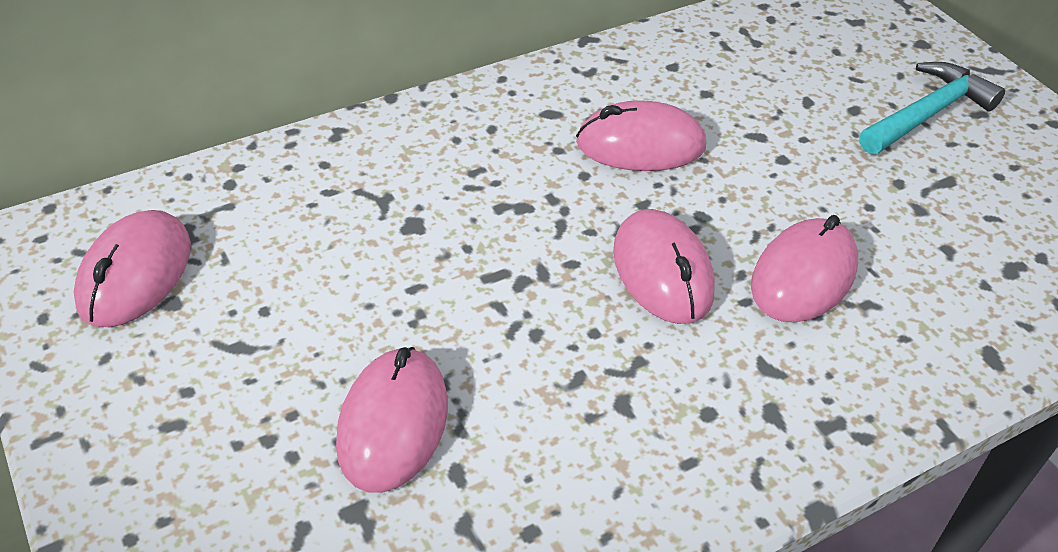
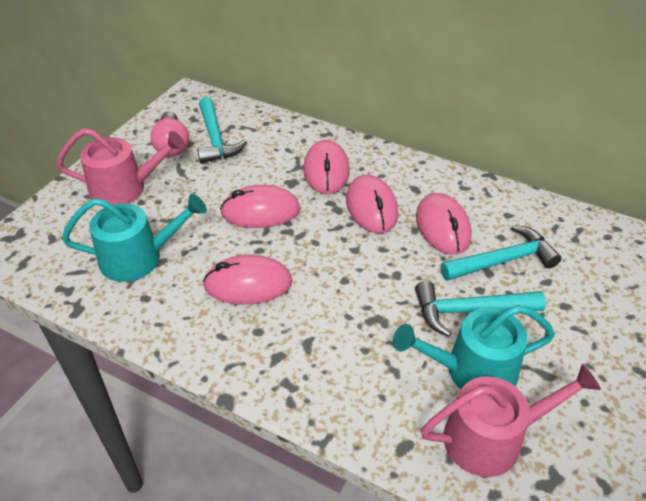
pink light bulb: 0 -> 1
pink watering can: 0 -> 2
turquoise hammer: 1 -> 3
turquoise watering can: 0 -> 2

